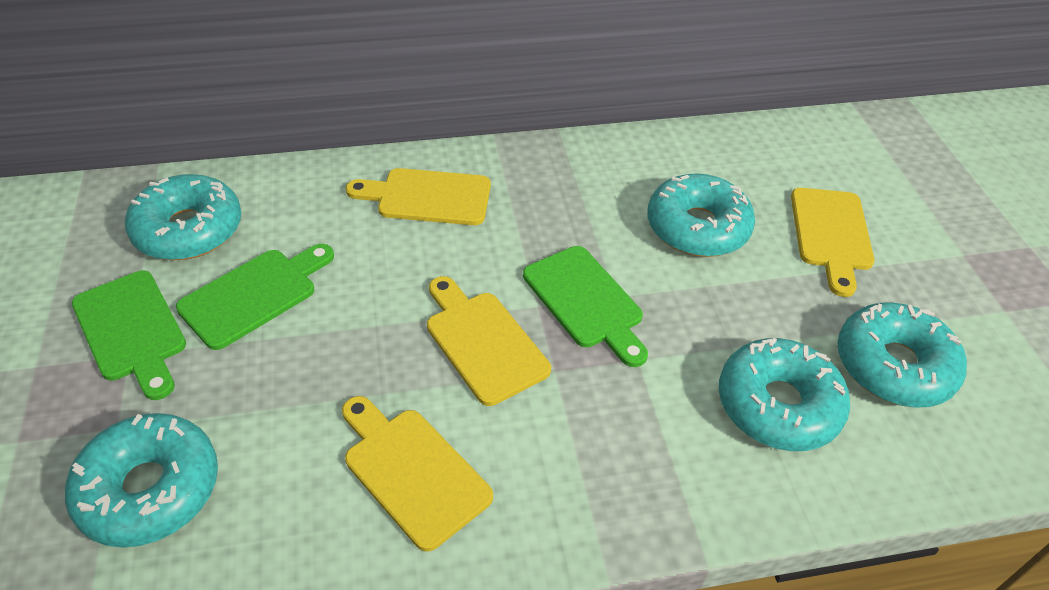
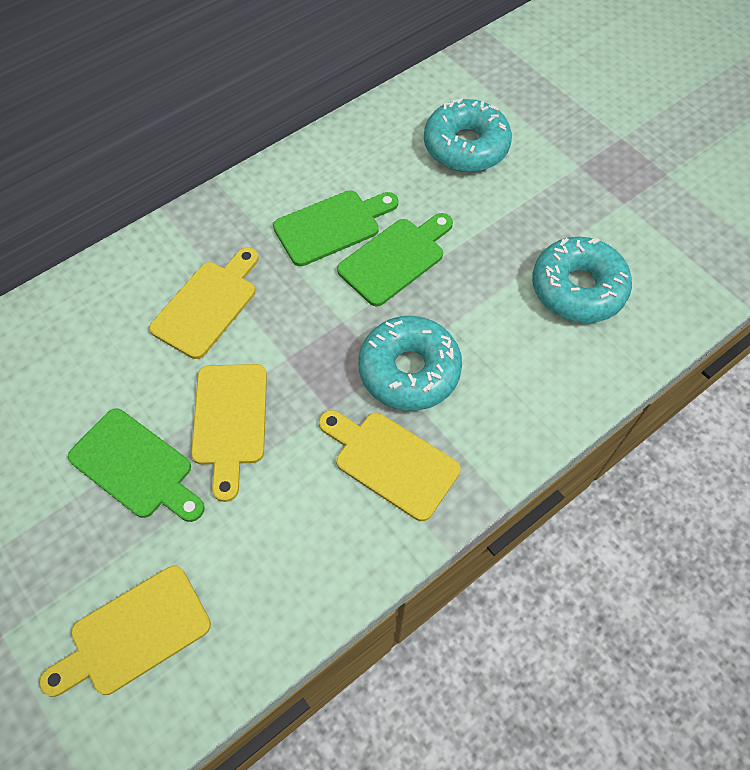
turquoise donut: 5 -> 3

